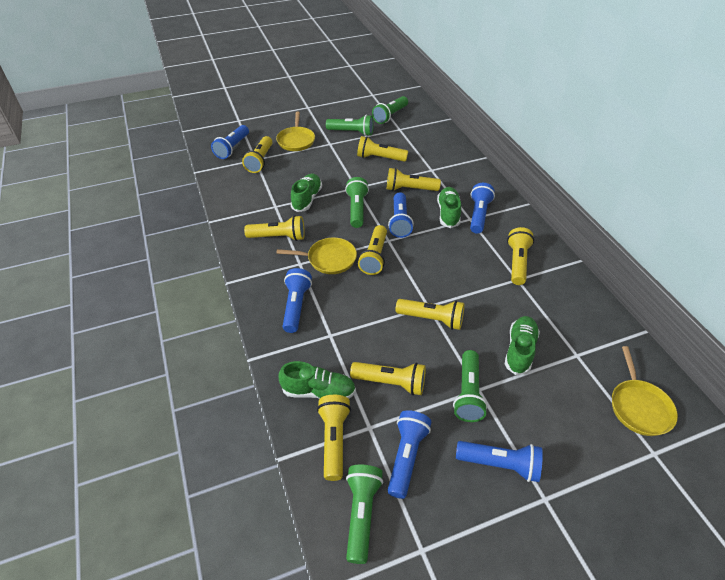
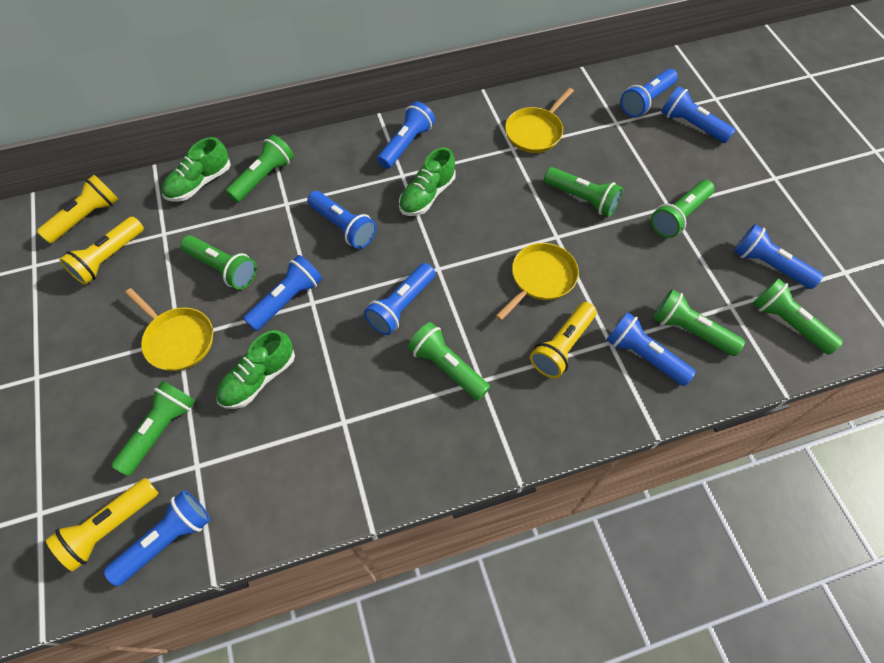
blue flashlight: 6 -> 9
green flashlight: 5 -> 8
green shoe: 4 -> 3
yellow flashlight: 9 -> 4

